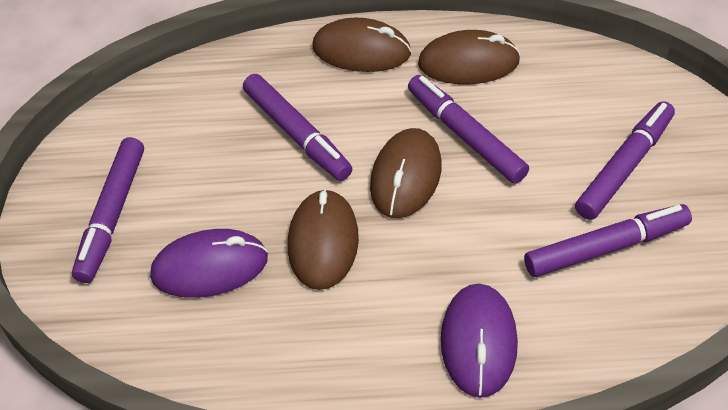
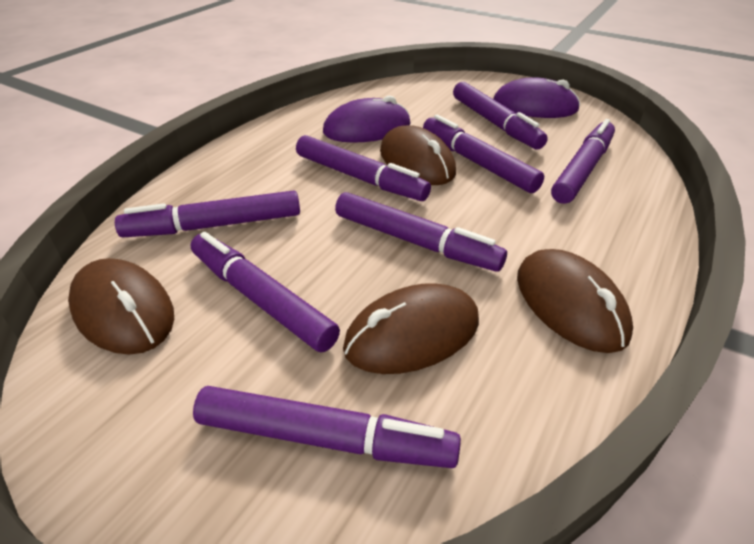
purple marker: 5 -> 8

